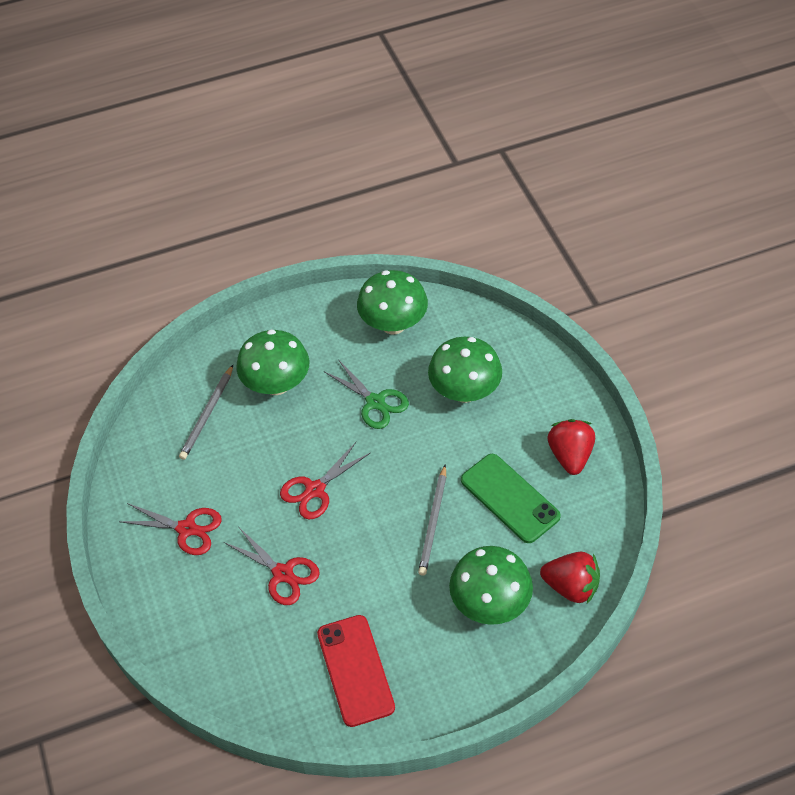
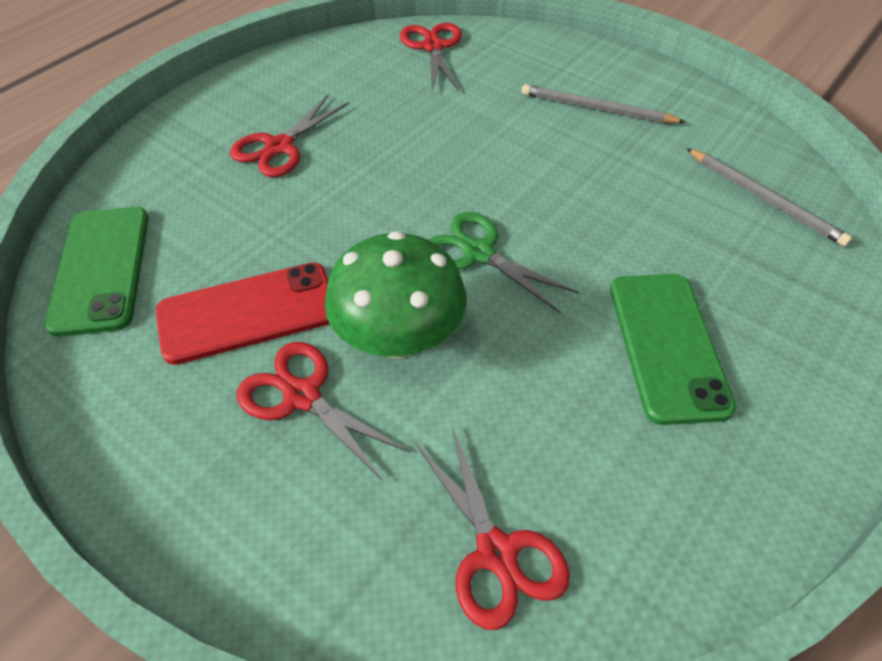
green mushroom: 4 -> 1
green phone: 1 -> 2
red scissors: 3 -> 4
red strawberry: 2 -> 0

